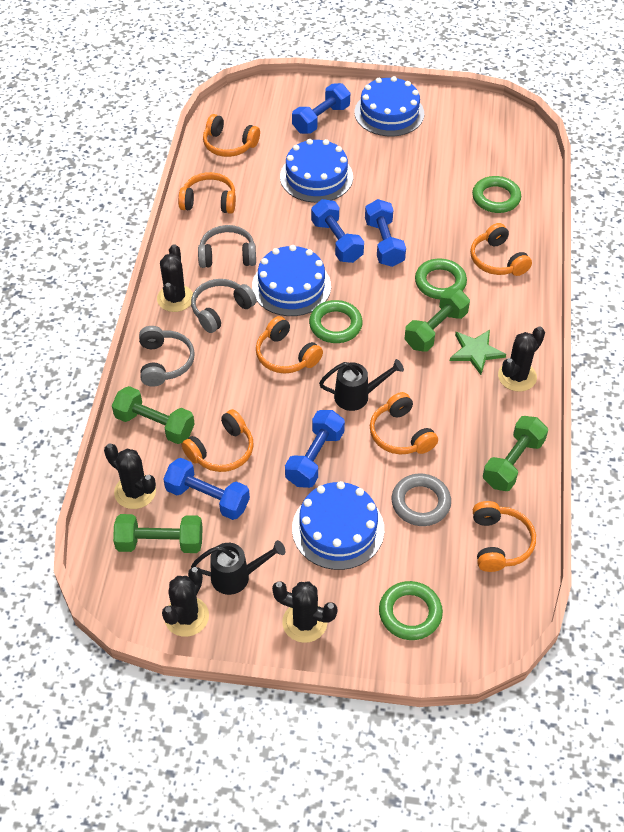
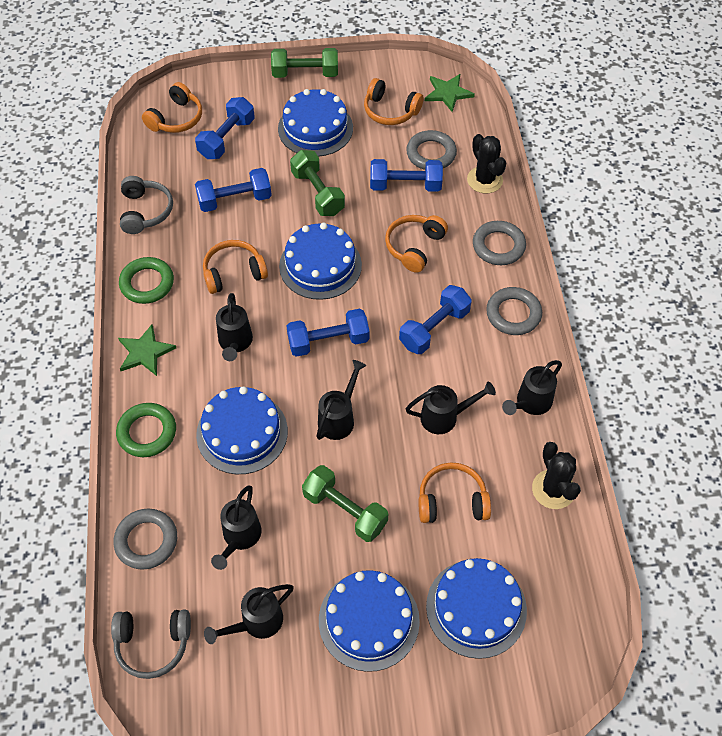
black cactus: 5 -> 2
black watering can: 2 -> 6
blue cake: 4 -> 5
green dumbbell: 4 -> 3
green ring: 4 -> 2
green star: 1 -> 2
grey headphones: 3 -> 2
grey ring: 1 -> 4
orange headphones: 7 -> 5

